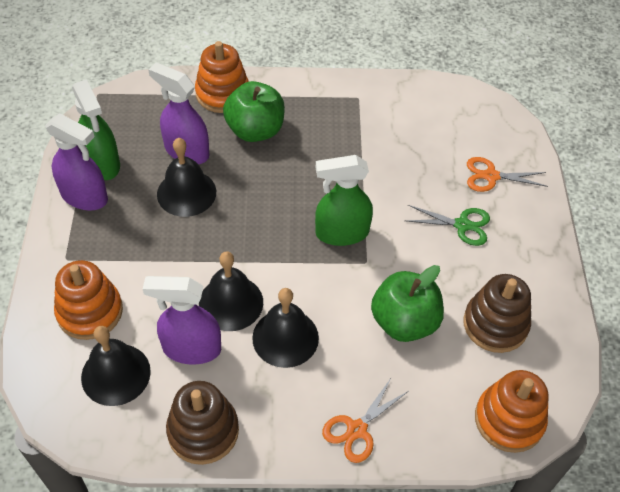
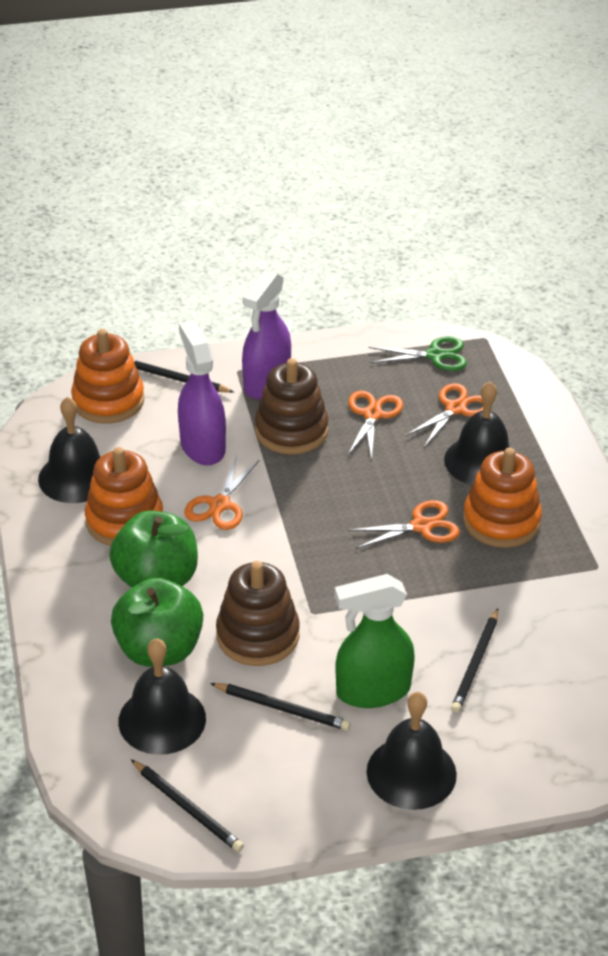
black pencil: 0 -> 4
green spray bottle: 2 -> 1
orange scissors: 2 -> 4
purple spray bottle: 3 -> 2

